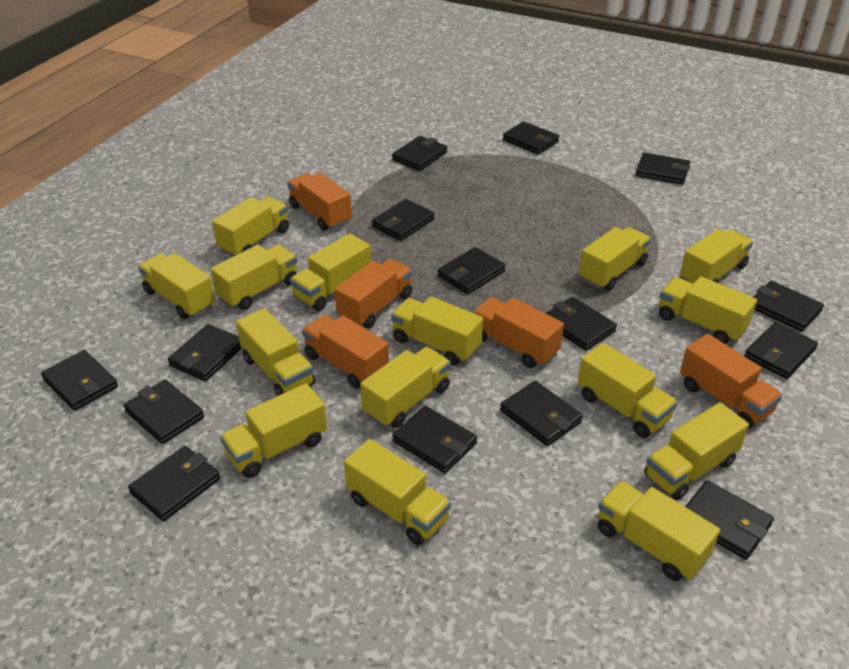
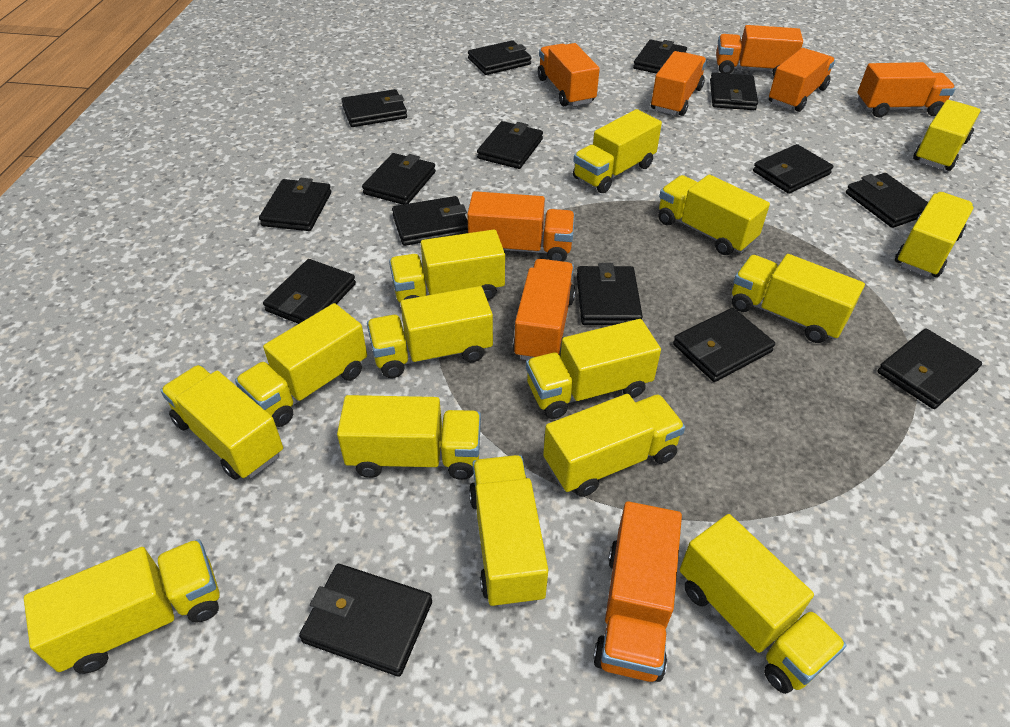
orange truck: 5 -> 8

